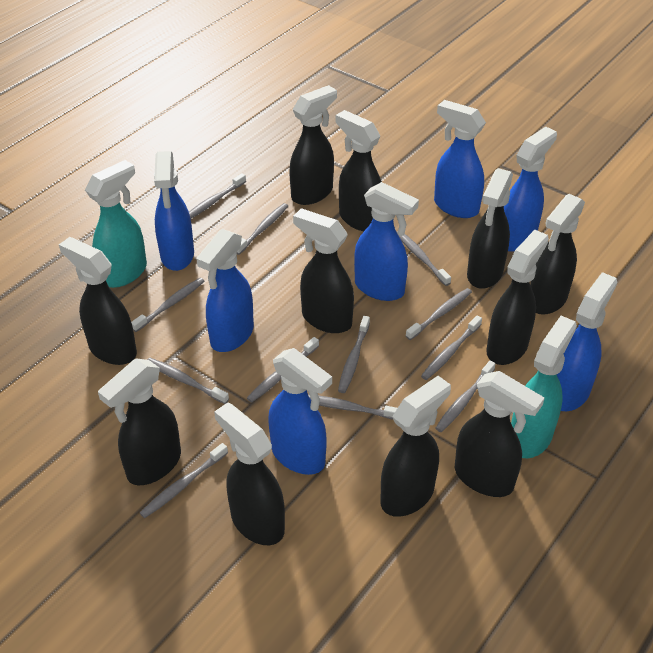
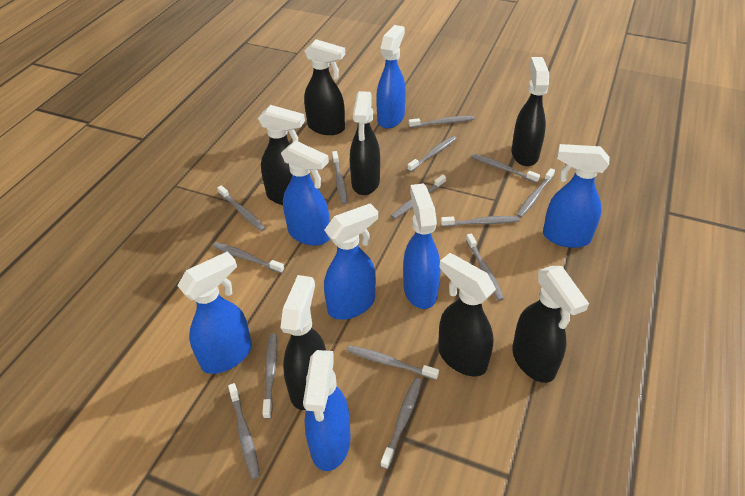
black spray bottle: 11 -> 7
grey toothbrush: 12 -> 14
turquoise spray bottle: 2 -> 0

